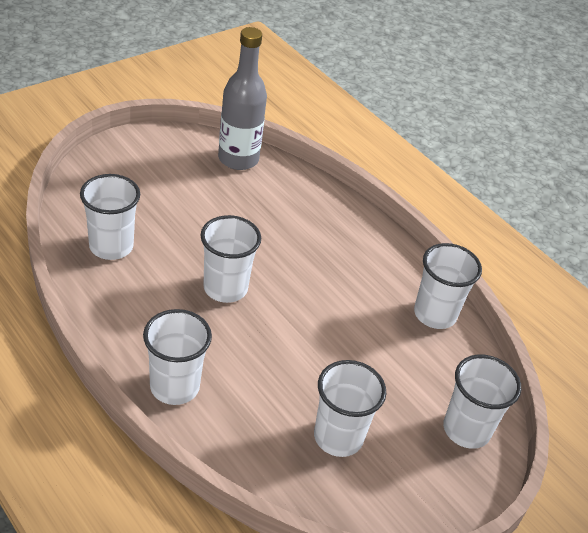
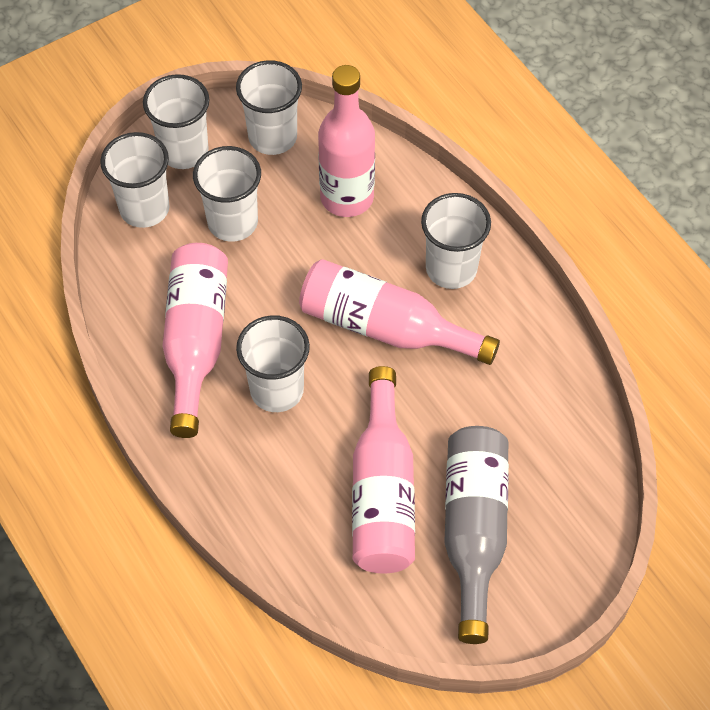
pink bottle: 0 -> 4

